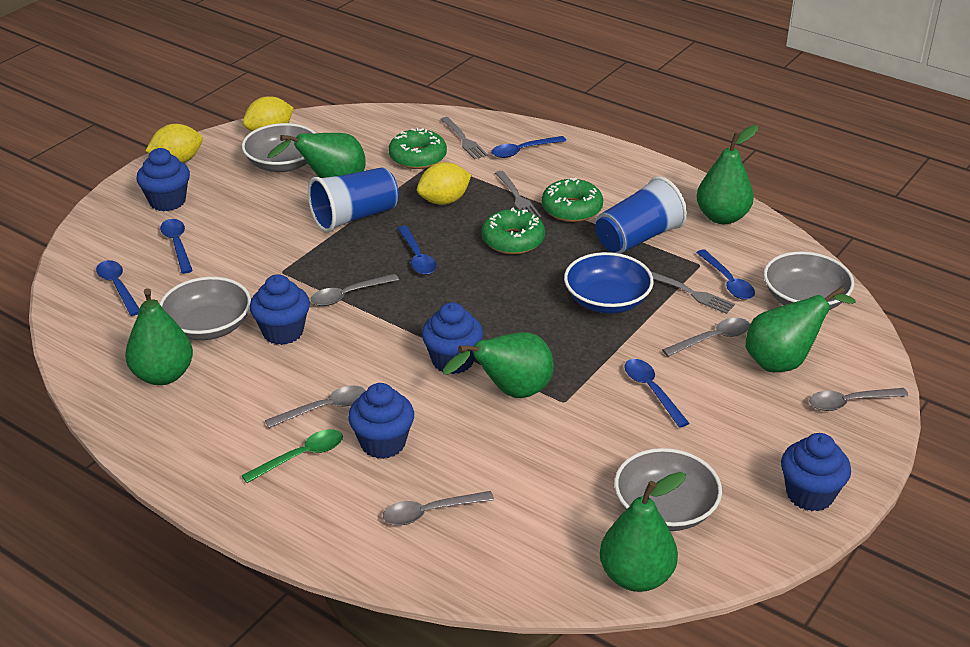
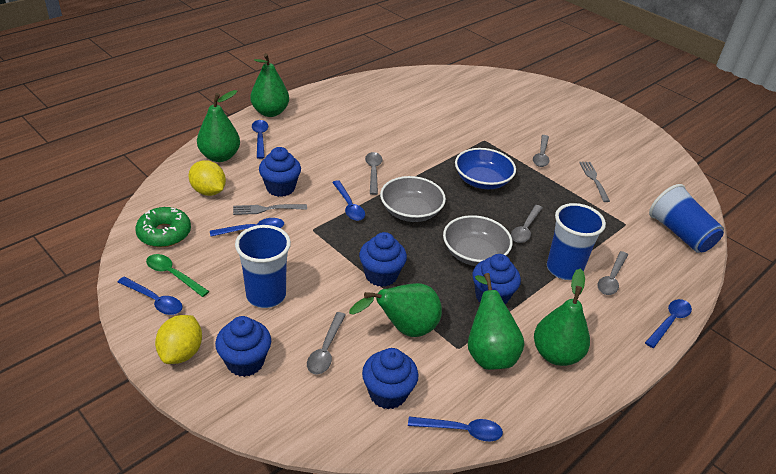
blue cup: 2 -> 3
green donut: 3 -> 1
green pear: 6 -> 5
grey bowl: 4 -> 2
grey fork: 3 -> 2
yellow lemon: 3 -> 2

